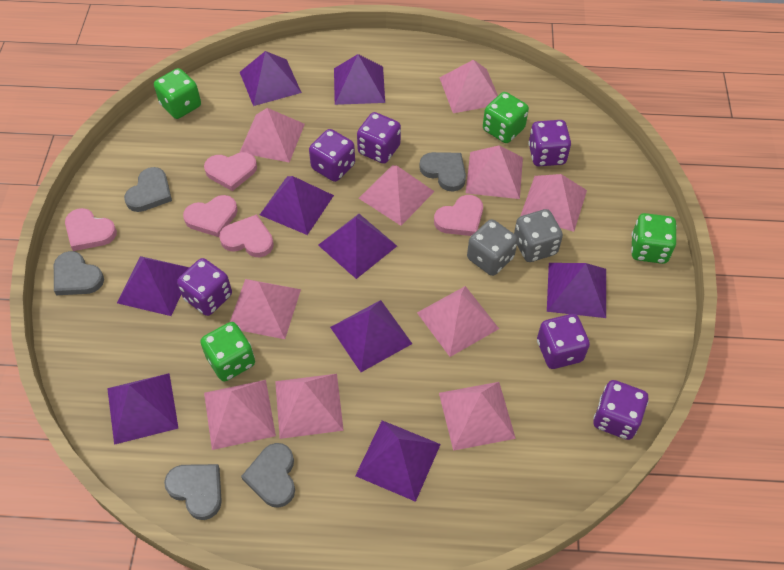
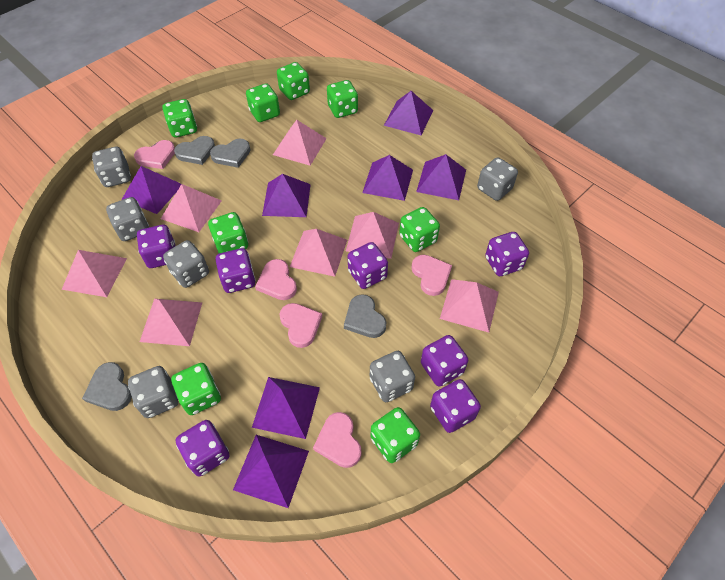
green dice: 4 -> 8
grey dice: 2 -> 6
grey heart: 5 -> 4
pink pyramid: 10 -> 7
purple dice: 6 -> 7
purple pyramid: 9 -> 7

